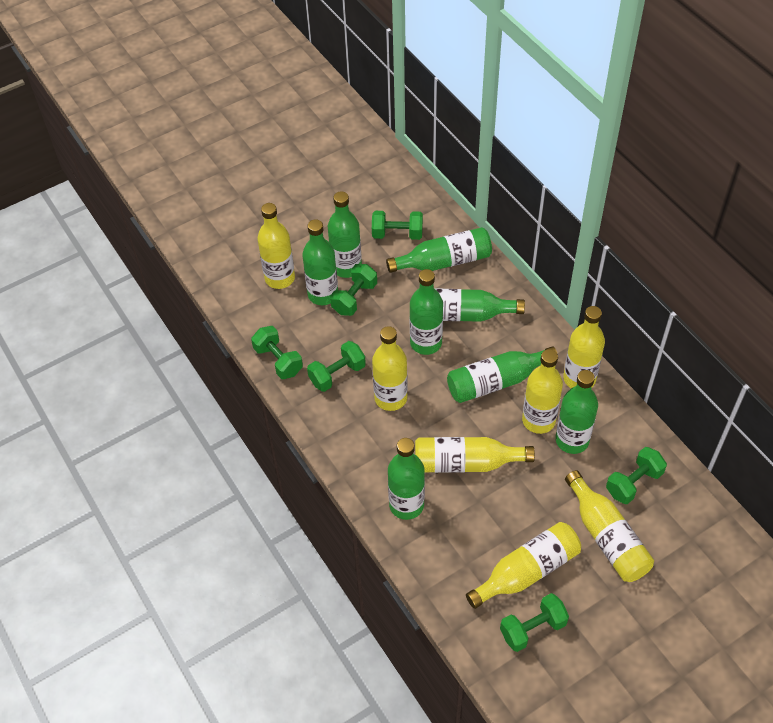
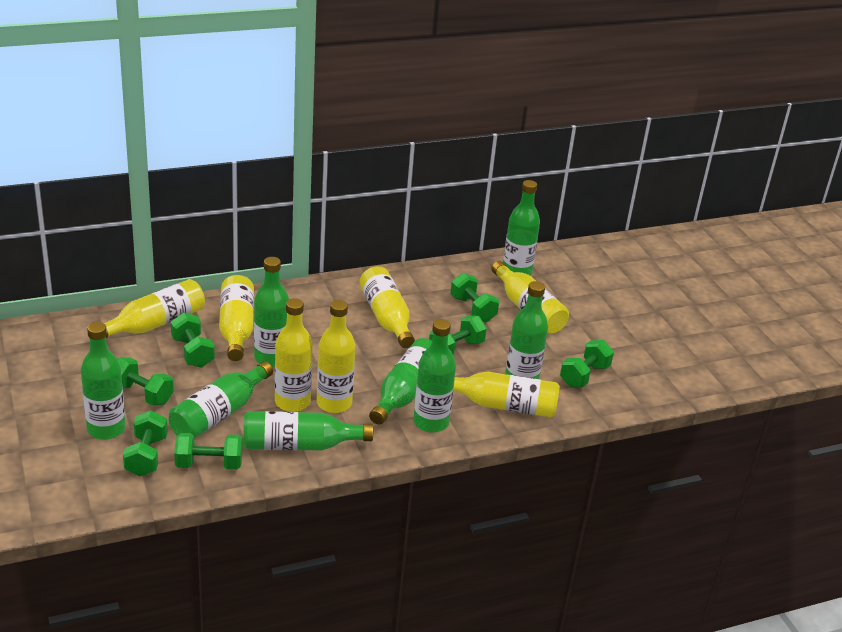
green dumbbell: 6 -> 7

